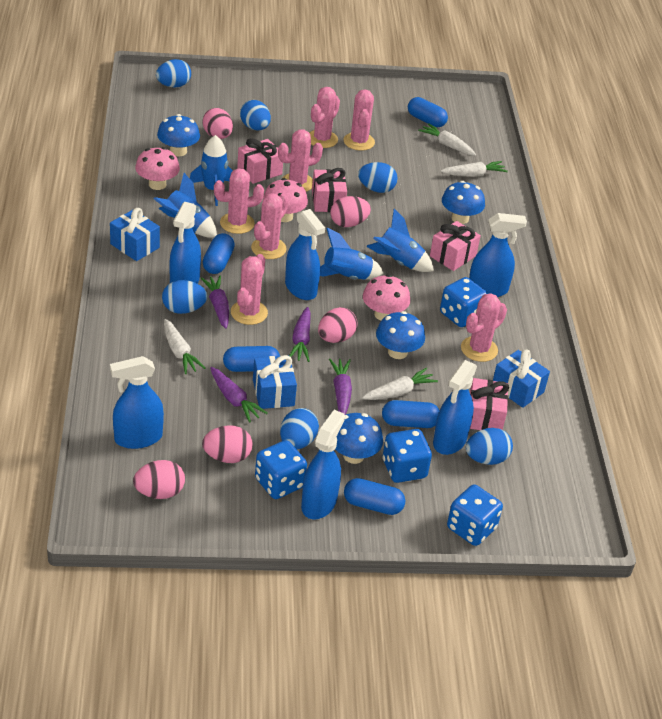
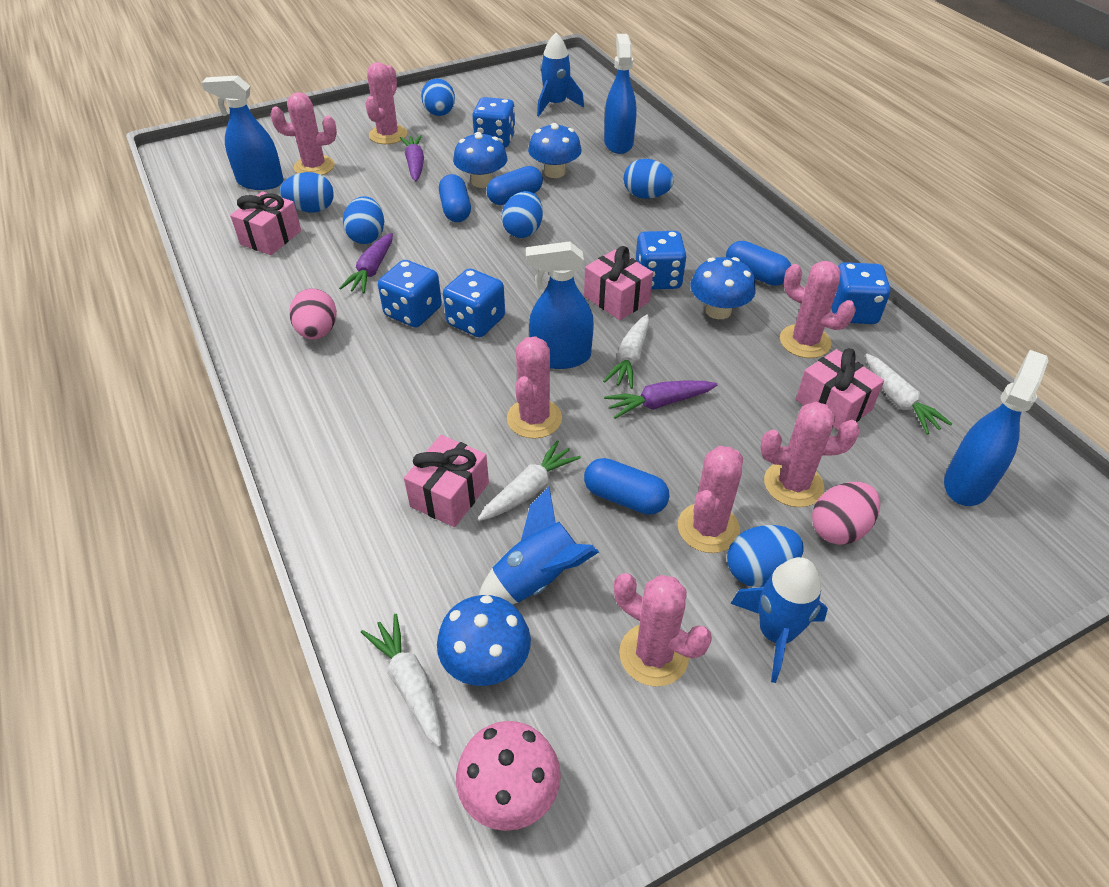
blue capsule: 5 -> 4
blue dice: 4 -> 5
blue gift: 3 -> 0
blue rocket: 4 -> 3
blue spray bottle: 6 -> 4
pink egg: 5 -> 2
pink mushroom: 3 -> 1
purple carrot: 4 -> 3

